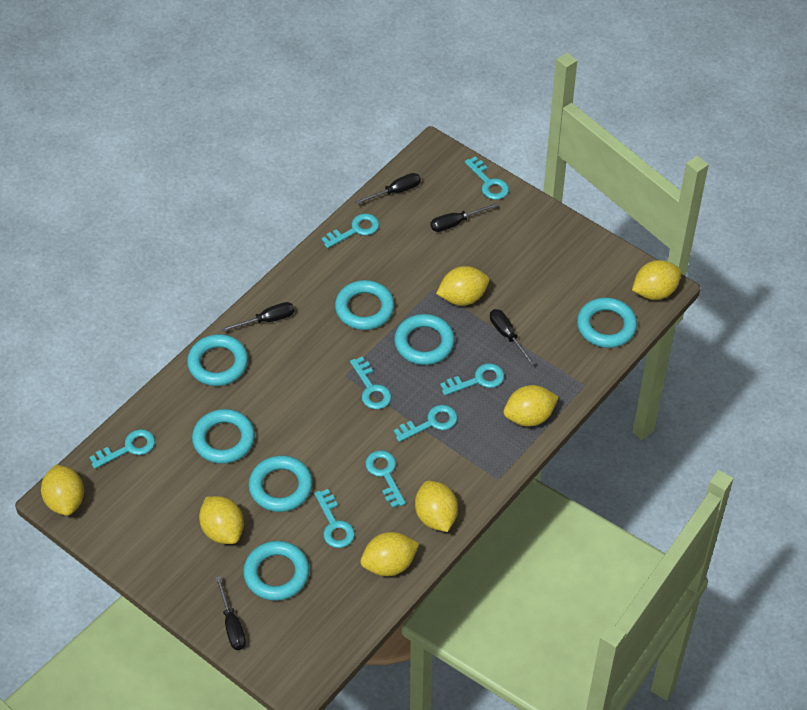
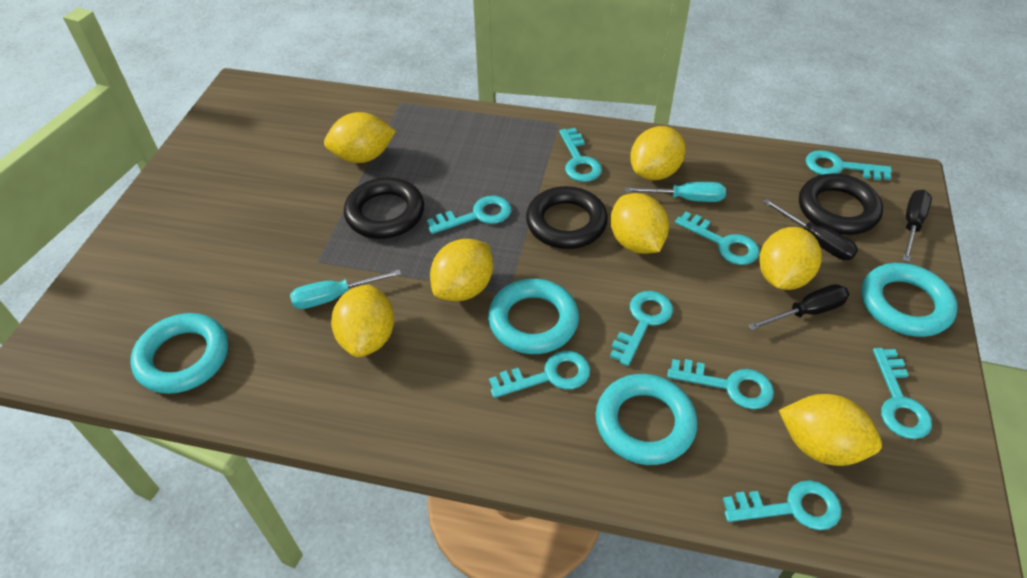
black ring: 0 -> 3
black screwdriver: 5 -> 3
turquoise key: 8 -> 9
turquoise ring: 7 -> 4
turquoise screwdriver: 0 -> 2

